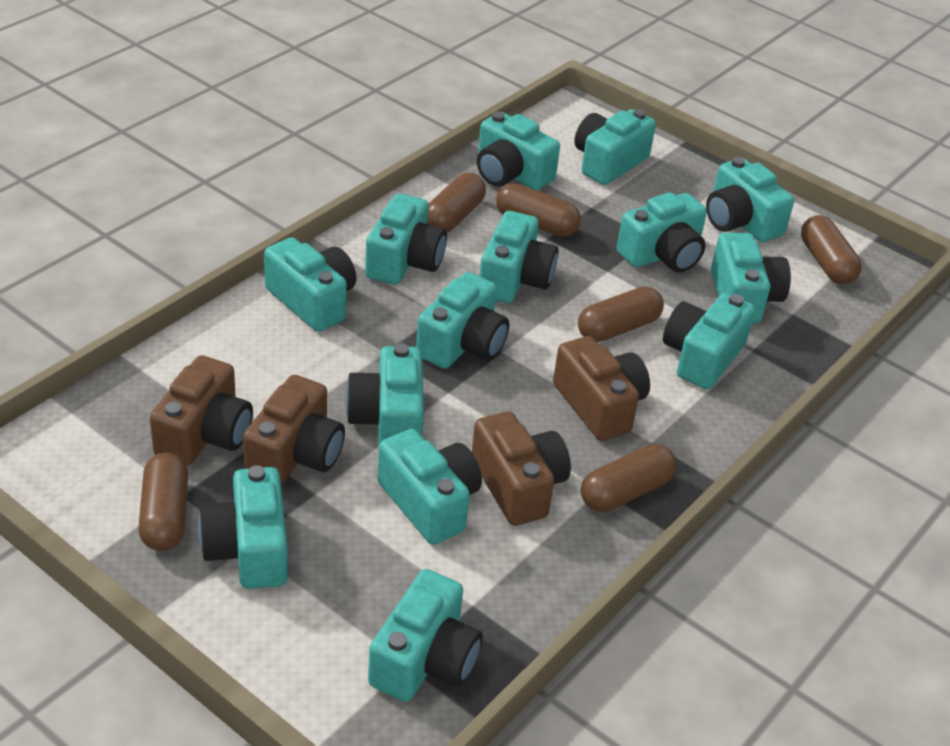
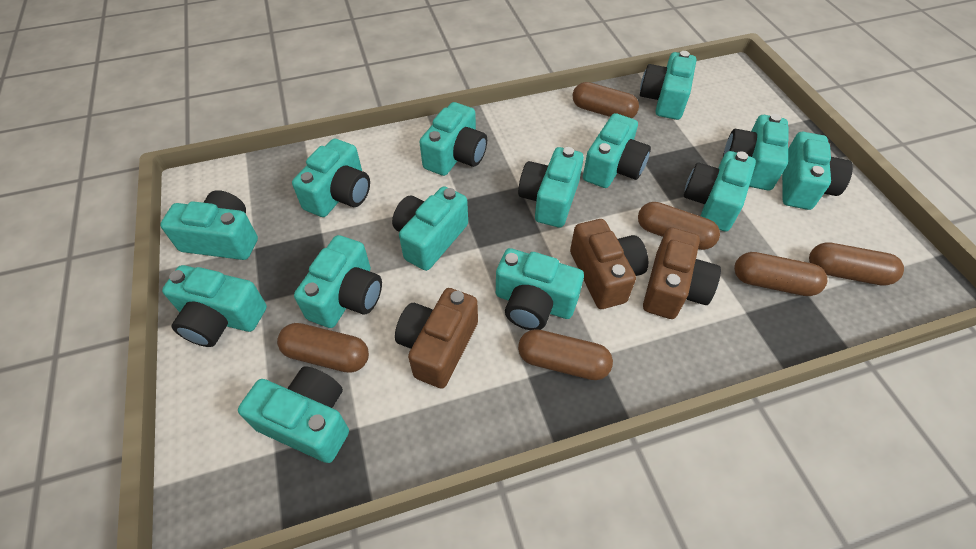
brown camera: 4 -> 3

